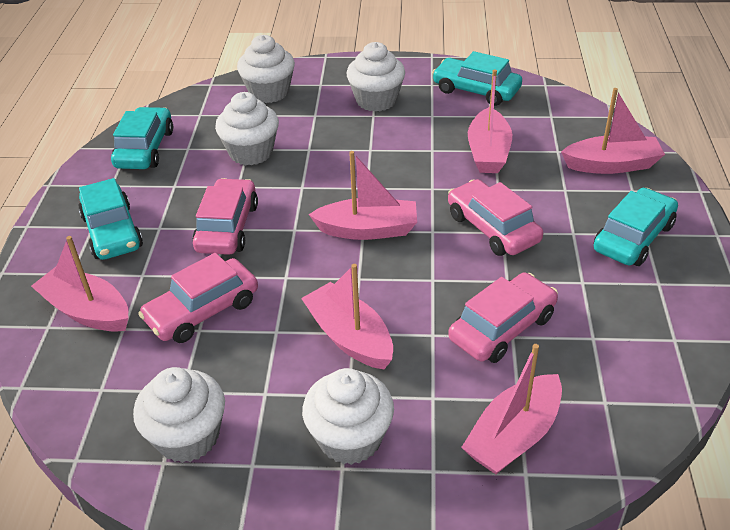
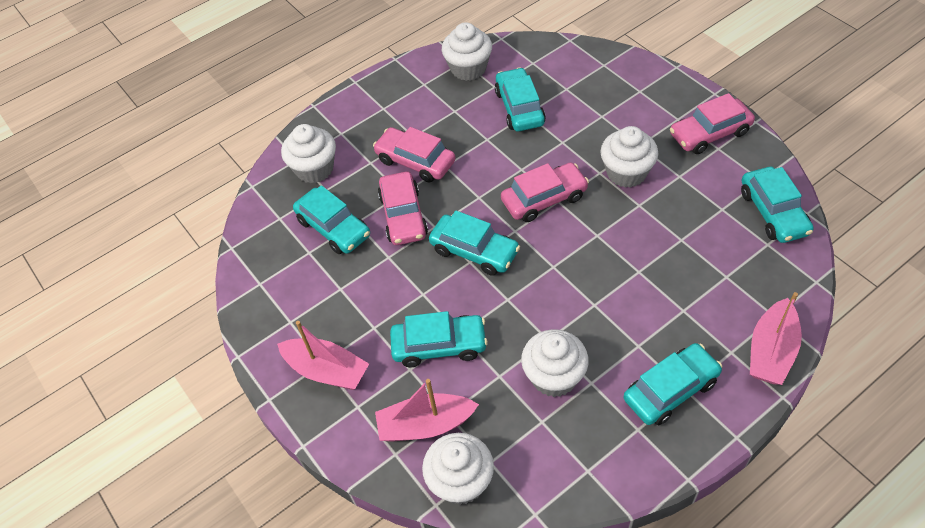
pink boat: 6 -> 3
turquoise car: 4 -> 6

